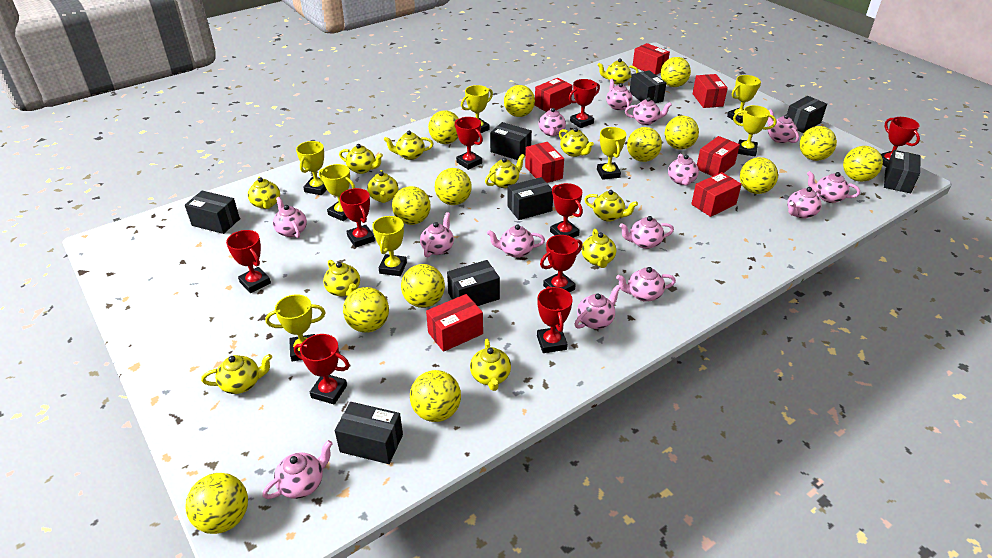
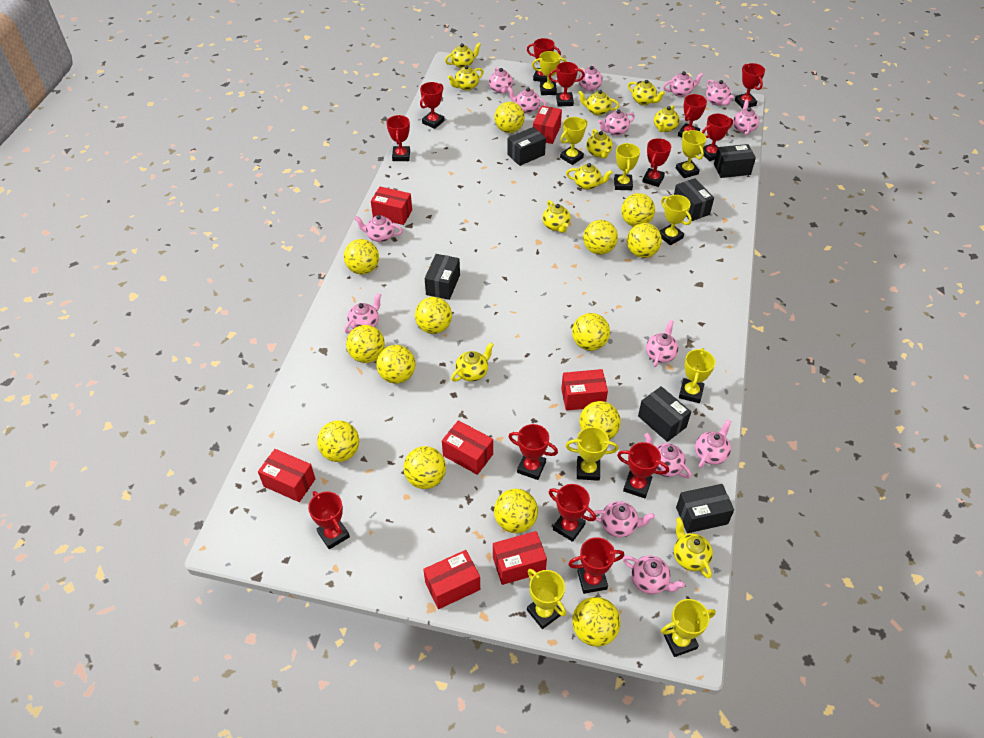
black box: 8 -> 6
red trophy: 9 -> 13
yellow teapot: 12 -> 10
yellow trophy: 8 -> 9

